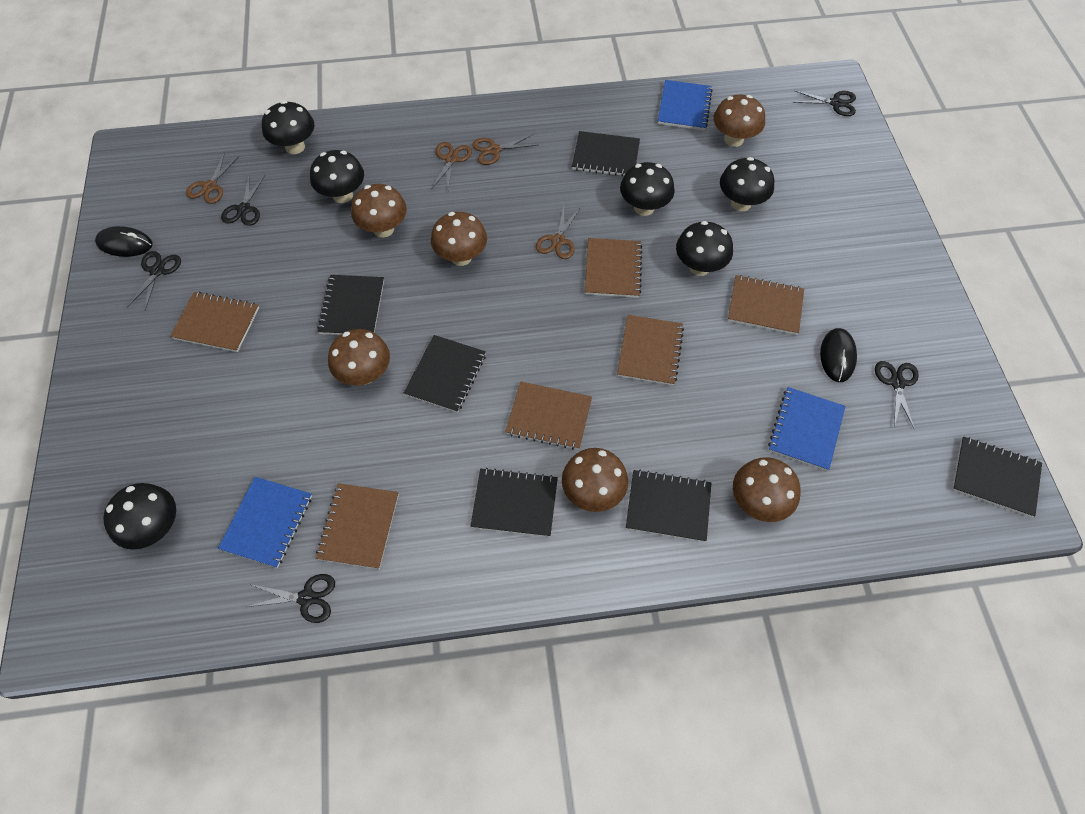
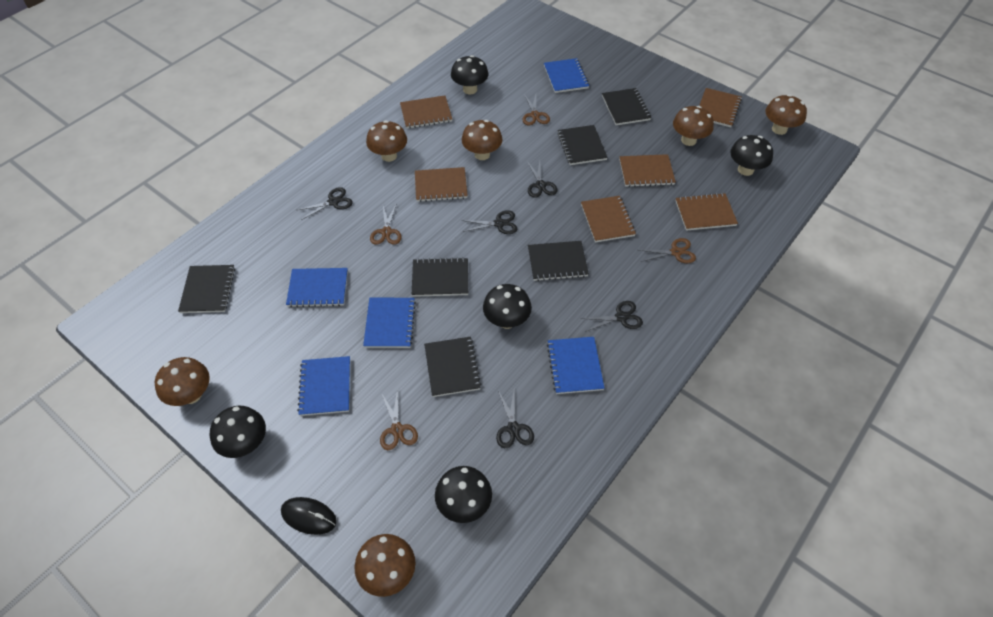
black mouse: 2 -> 1
black mushroom: 6 -> 5
blue notebook: 3 -> 5

